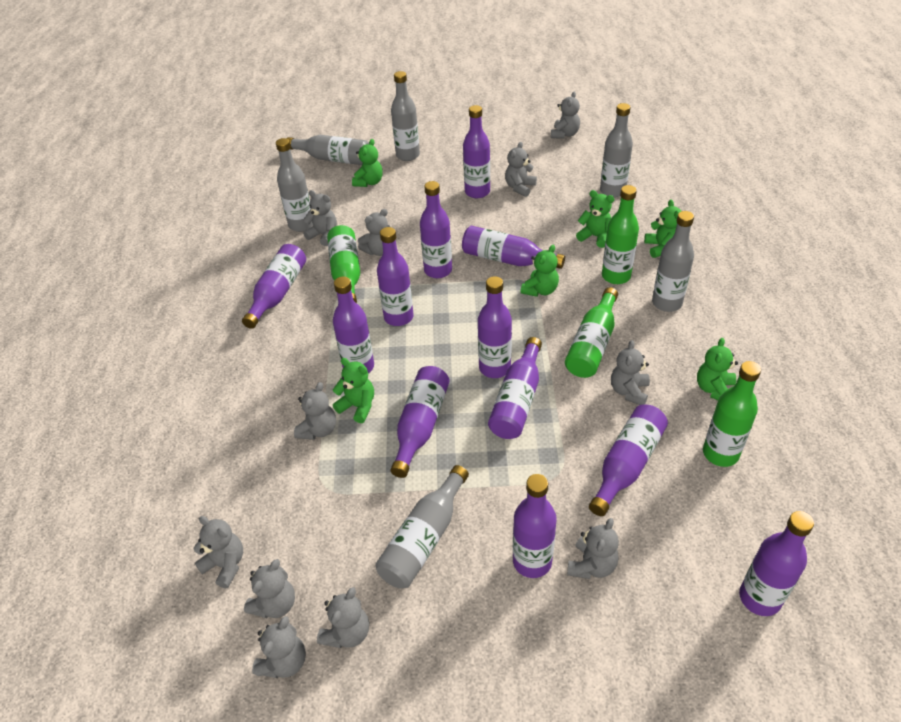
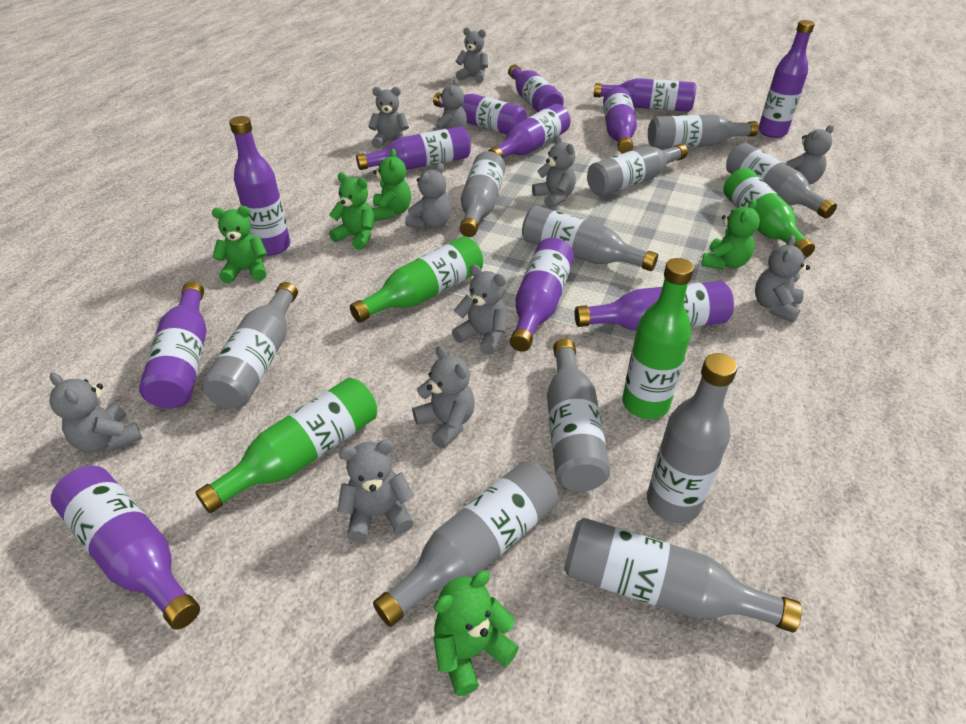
green teddy bear: 6 -> 5
grey bottle: 6 -> 10

